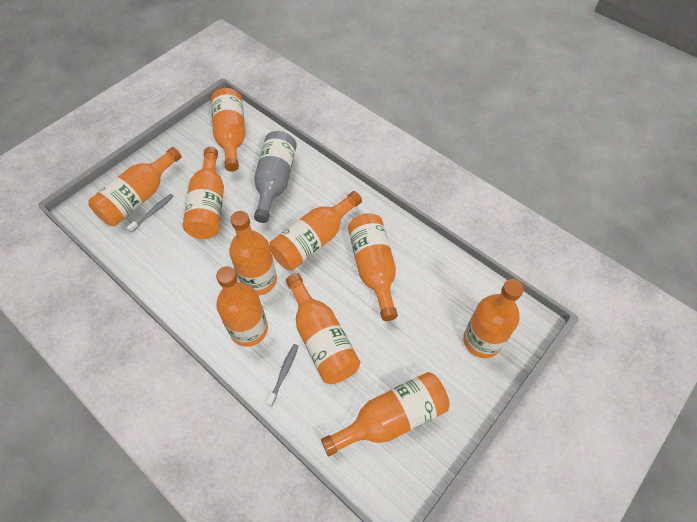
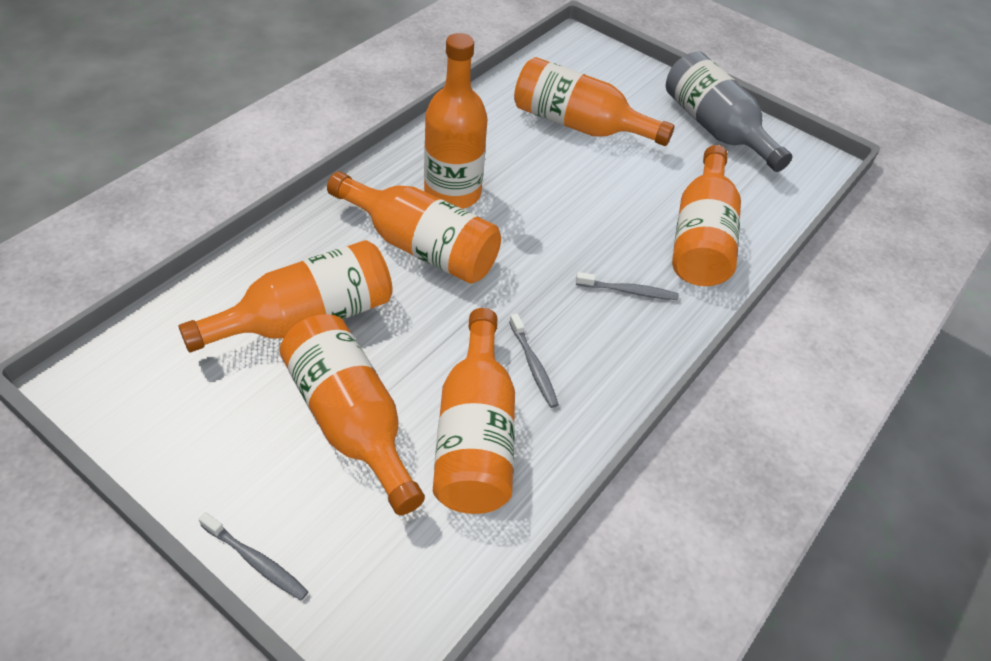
grey toothbrush: 2 -> 3
orange bottle: 10 -> 7

